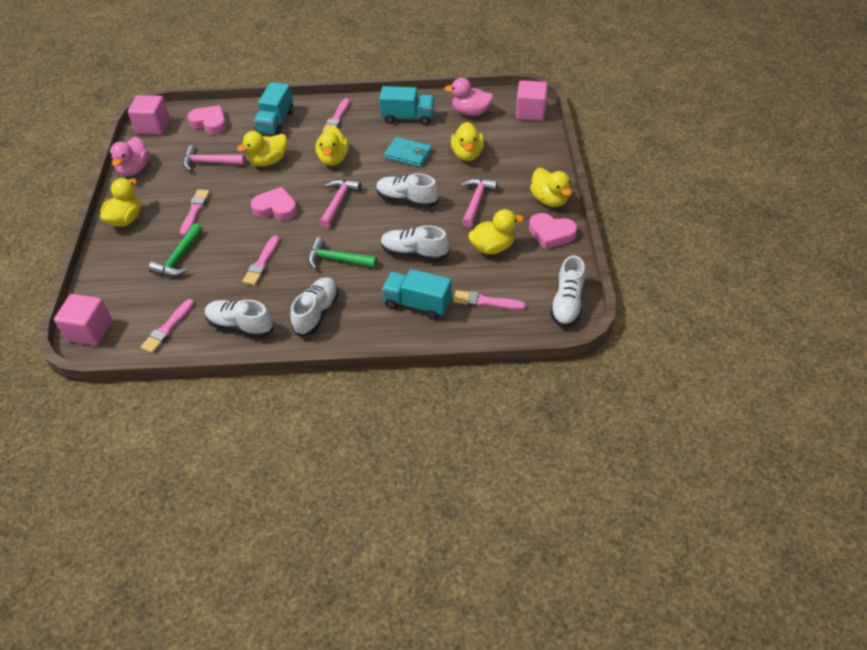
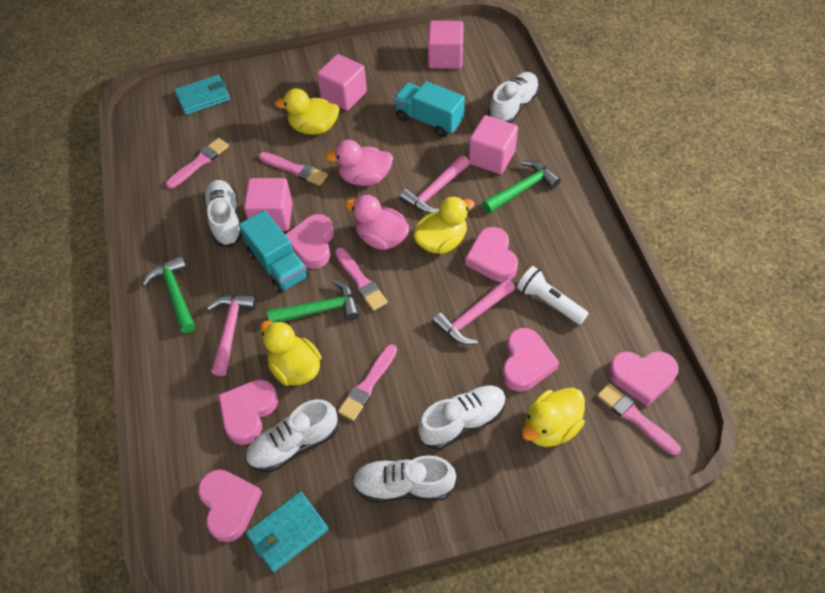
green hammer: 2 -> 3
pink cube: 3 -> 4
pink heart: 3 -> 6
turquoise truck: 3 -> 2
turquoise wallet: 1 -> 2
white flashlight: 0 -> 1
yellow duck: 6 -> 4

